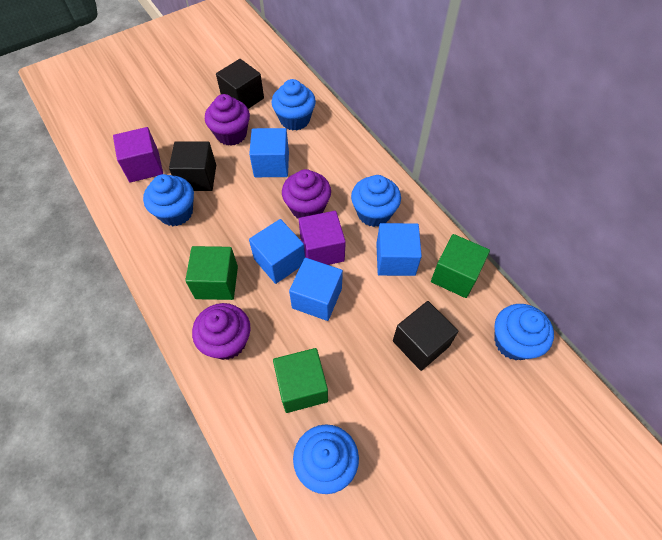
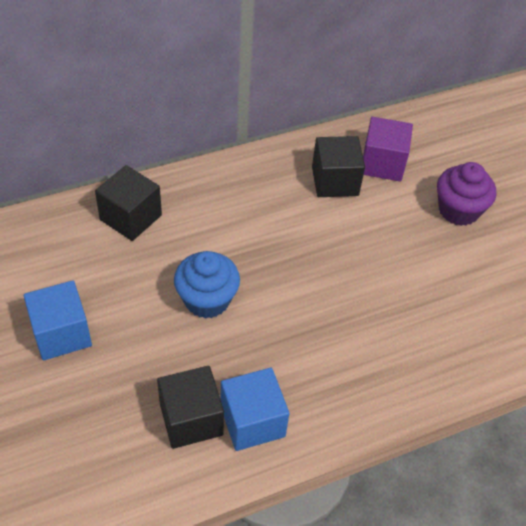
blue cube: 4 -> 2
blue cupcake: 5 -> 1
green cube: 3 -> 0
purple cube: 2 -> 1
purple cupcake: 3 -> 1

